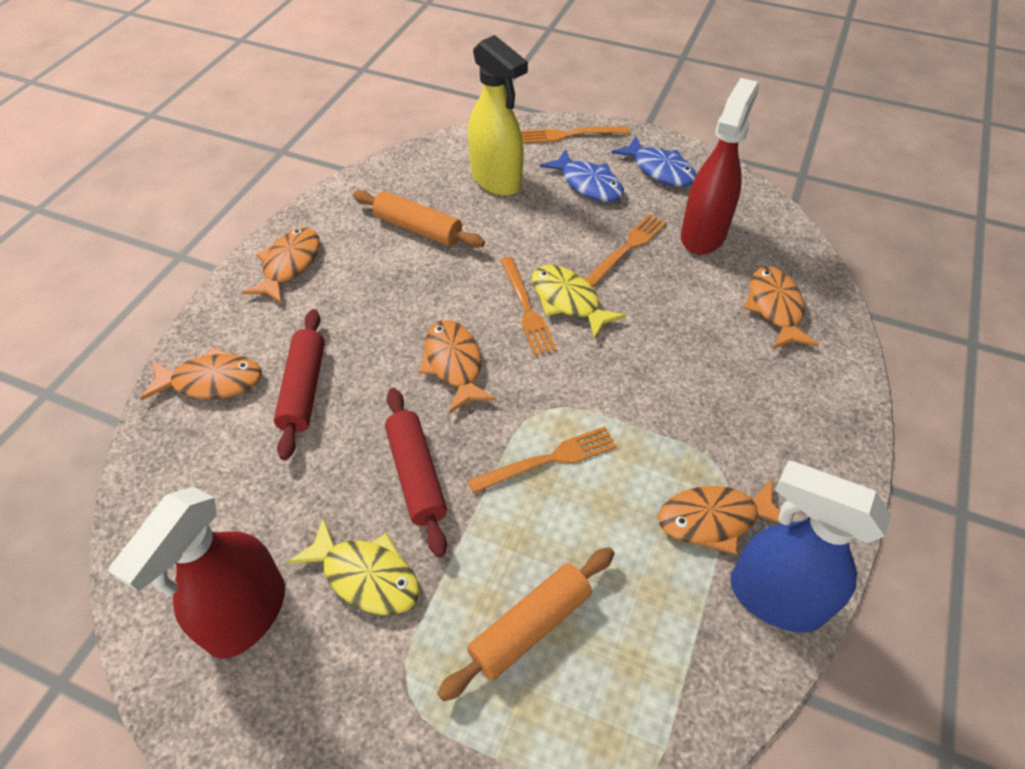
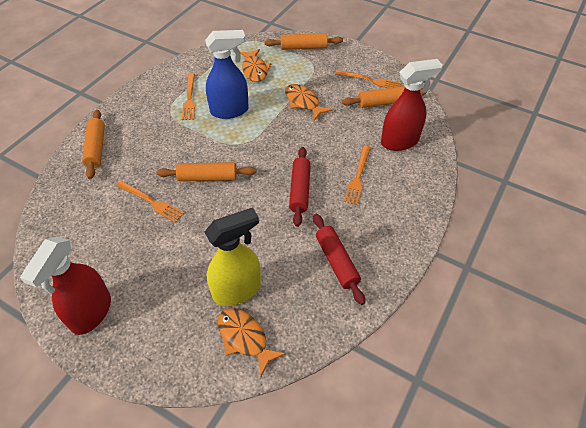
blue fish: 2 -> 0
orange fish: 5 -> 3
orange rolling pin: 2 -> 4
yellow fish: 2 -> 0

